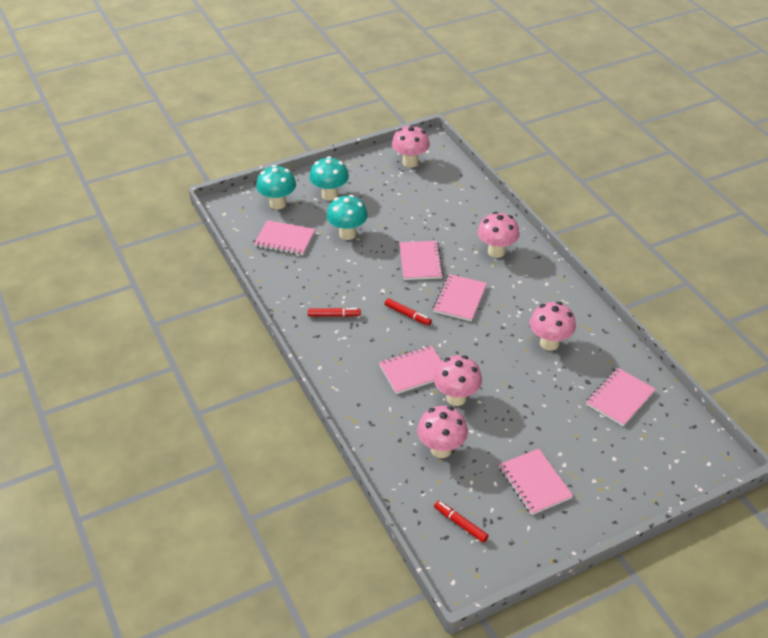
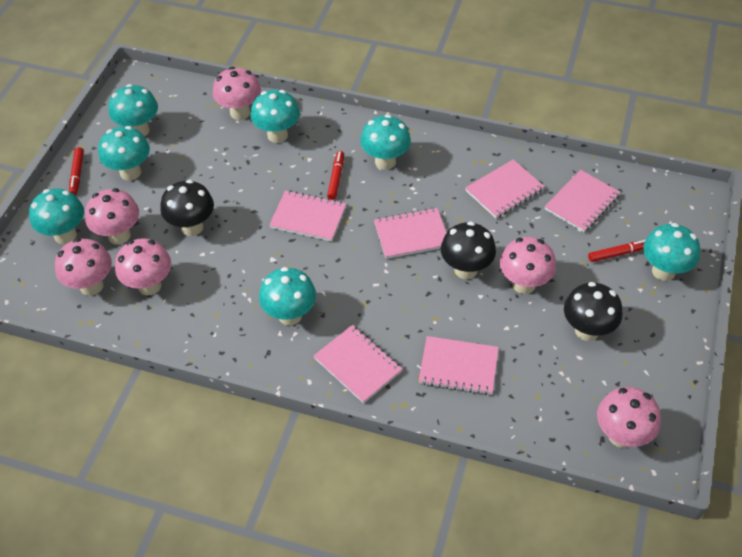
black mushroom: 0 -> 3
pink mushroom: 5 -> 6
turquoise mushroom: 3 -> 7

